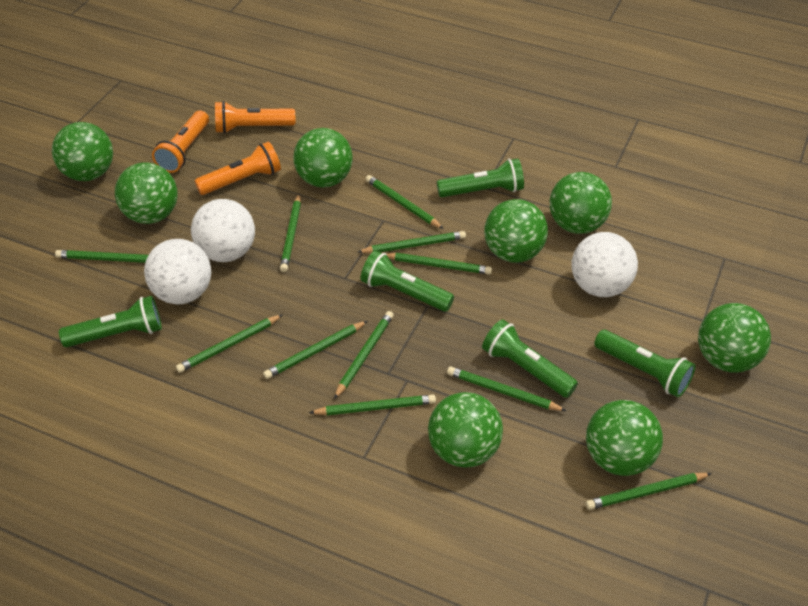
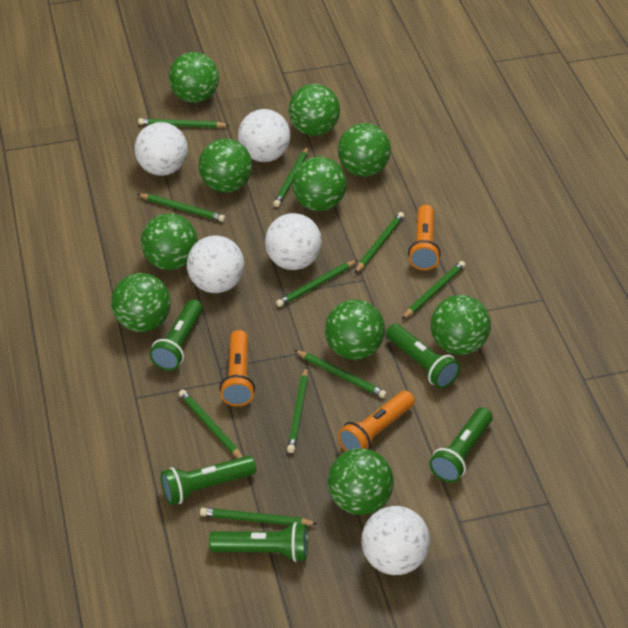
green ball: 8 -> 10
green pencil: 11 -> 10
white ball: 3 -> 5

